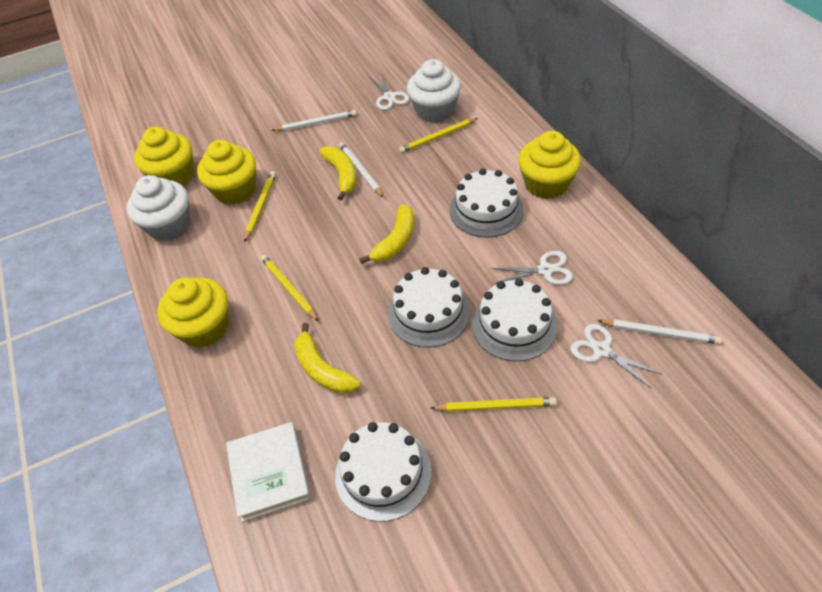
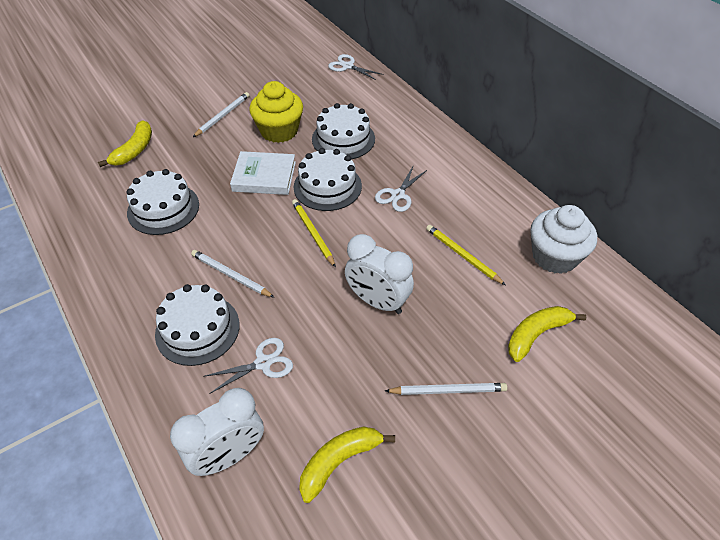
white clock: 0 -> 2
white cupcake: 2 -> 1
yellow cupcake: 4 -> 1
yellow pencil: 4 -> 2

